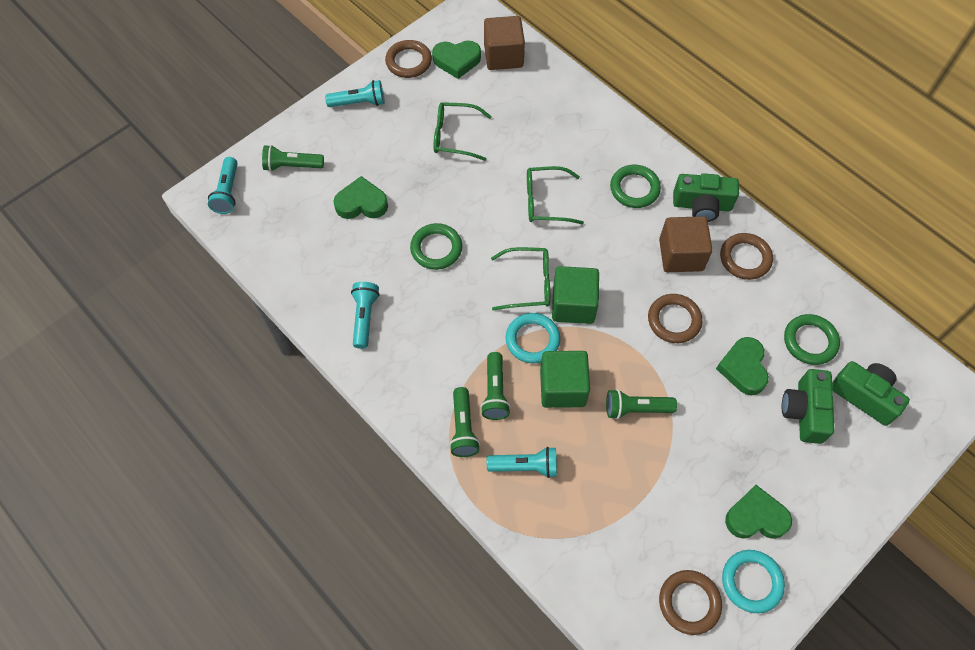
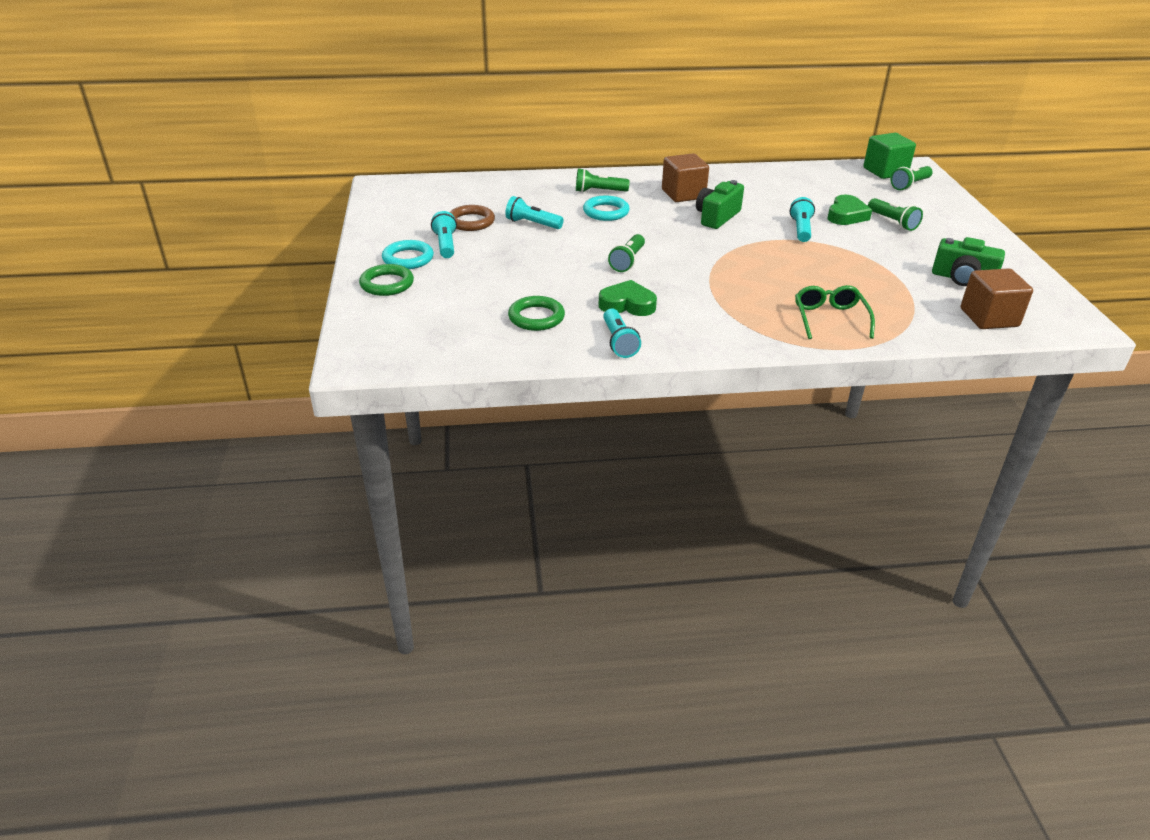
brown ring: 4 -> 1
green camera: 3 -> 2
green cube: 2 -> 1
green glasses: 3 -> 1
green heart: 4 -> 2
green ring: 3 -> 2

